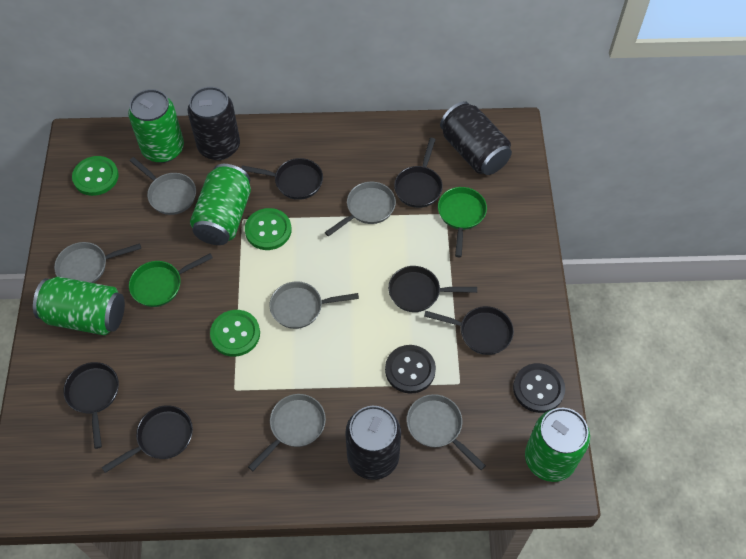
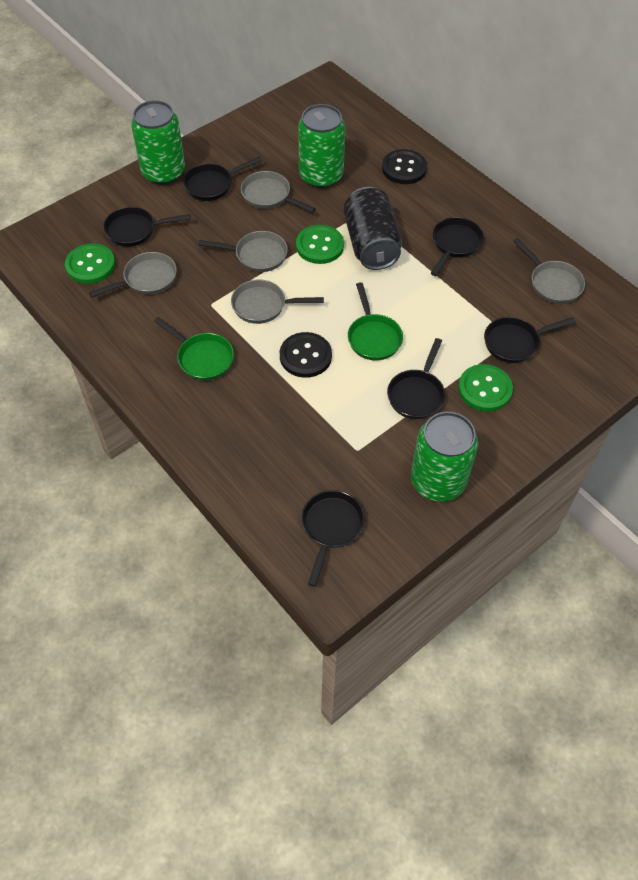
black can: 3 -> 1
green can: 4 -> 3
grey pan: 6 -> 5

